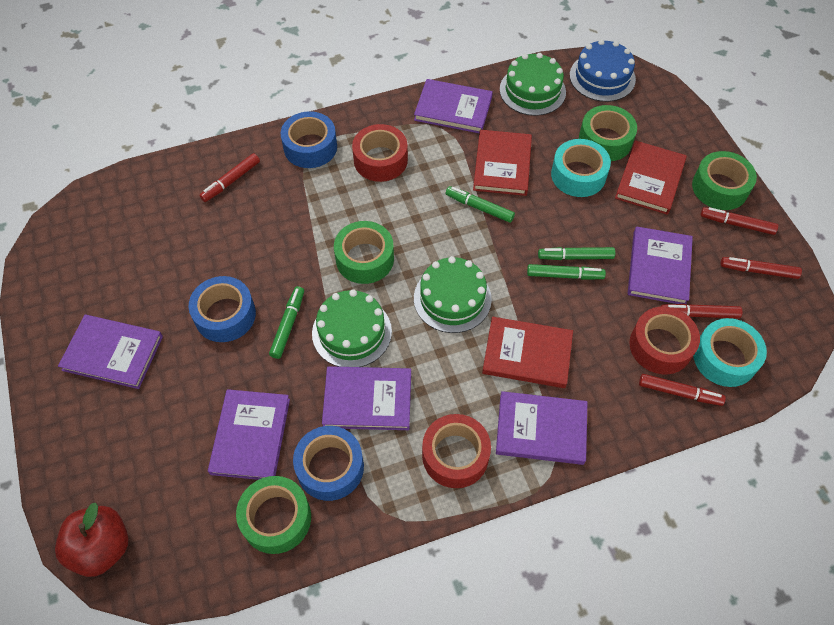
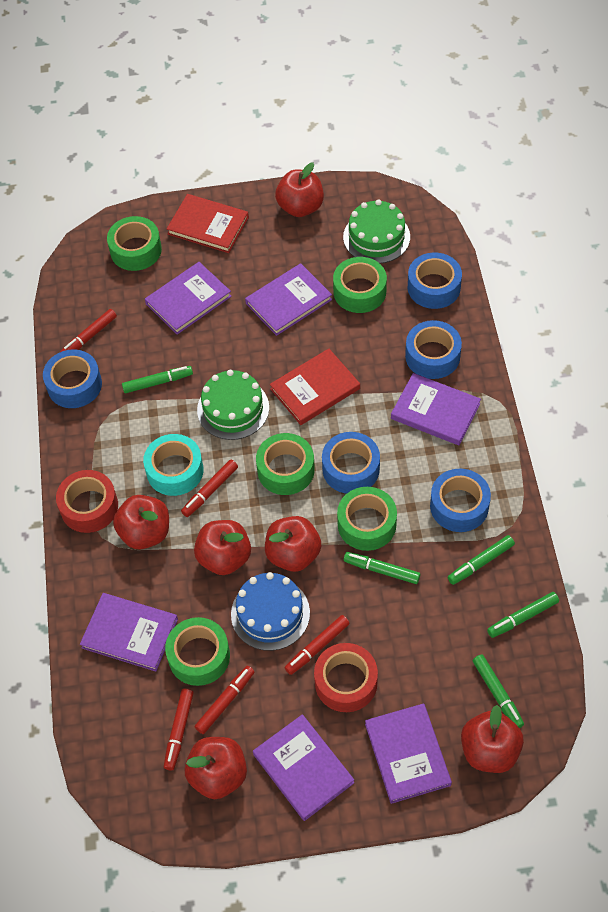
blue tape: 3 -> 5
green cake: 3 -> 2
green marker: 4 -> 5
green tape: 4 -> 5
red apple: 1 -> 6
red book: 3 -> 2
red tape: 3 -> 2
turquoise tape: 2 -> 1

